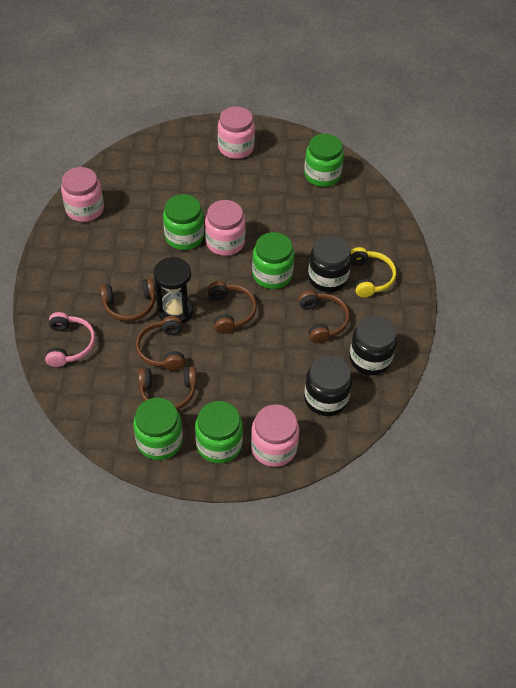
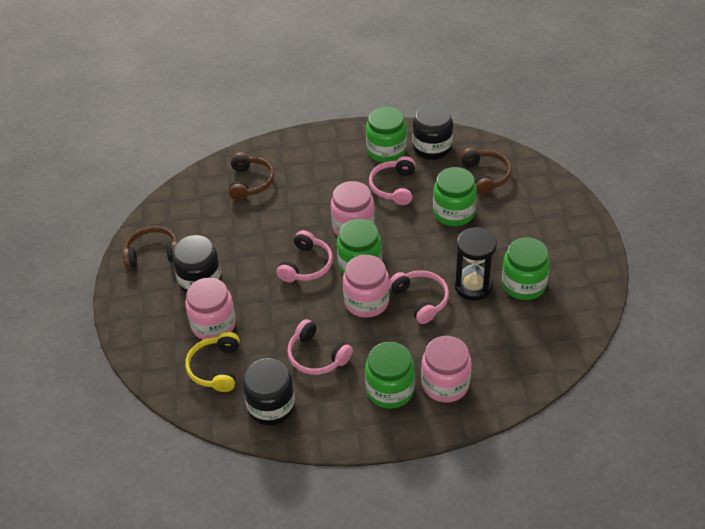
brown headphones: 5 -> 3
pink headphones: 1 -> 4

